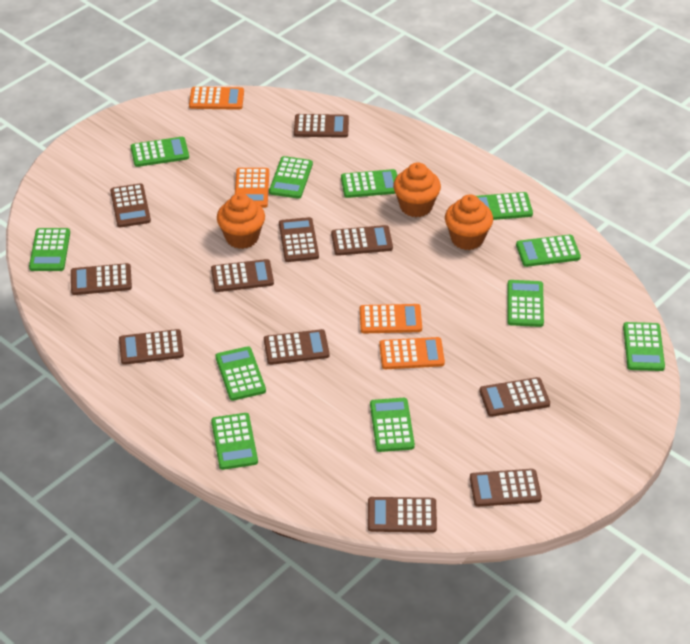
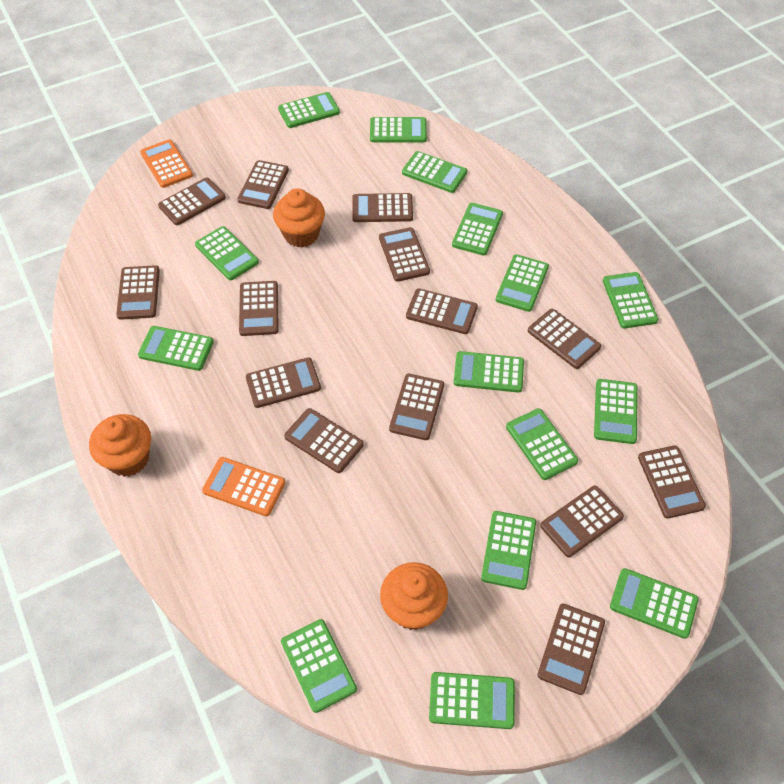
brown calculator: 11 -> 14
green calculator: 11 -> 15
orange calculator: 4 -> 2

